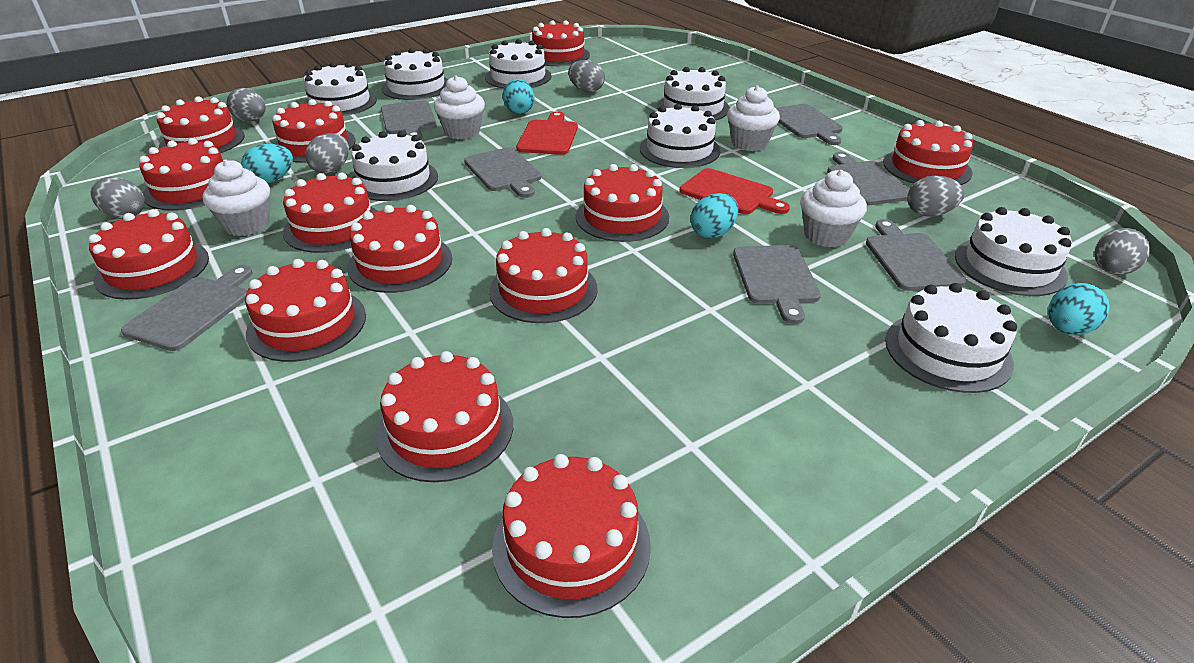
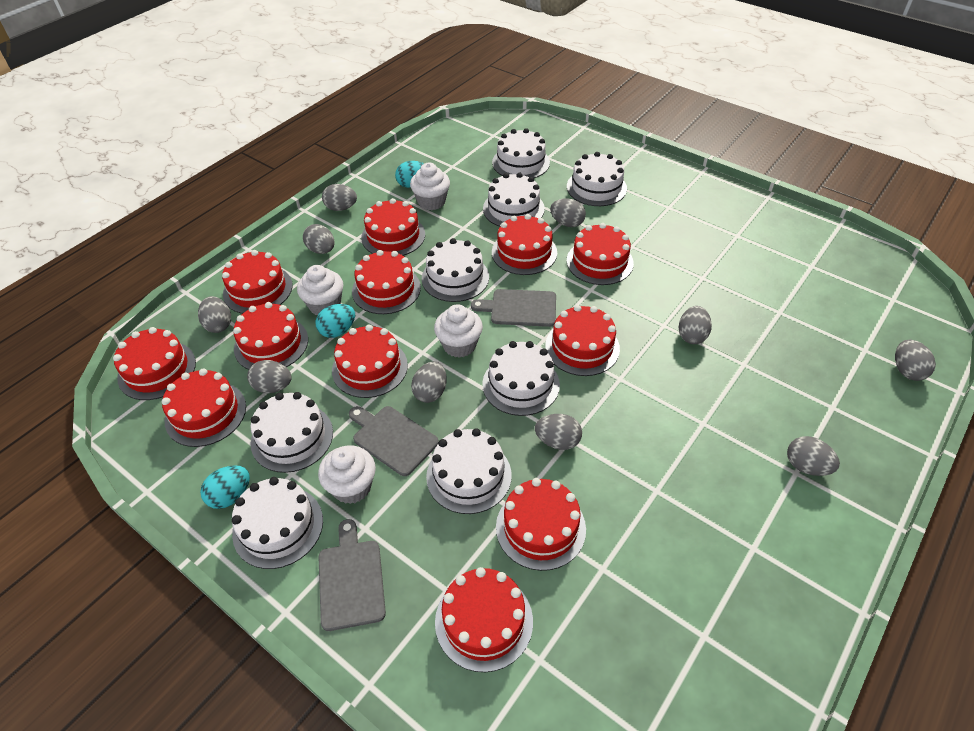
grey cutting board: 7 -> 3
grey egg: 6 -> 10
red cake: 13 -> 12
red cutting board: 2 -> 0
turquoise egg: 4 -> 3

